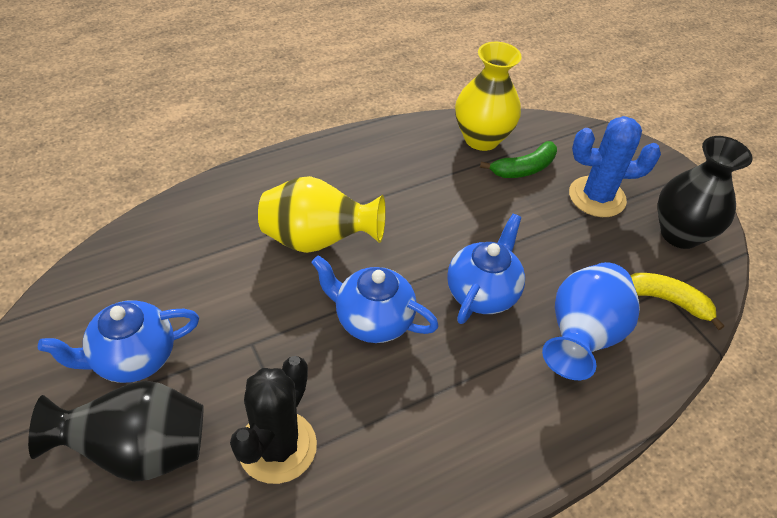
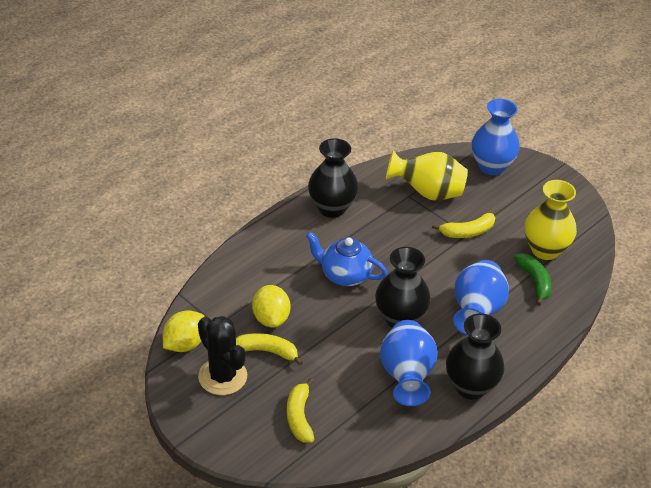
black vase: 2 -> 3
blue cactus: 1 -> 0
blue teapot: 3 -> 1
blue vase: 1 -> 3
yellow banana: 1 -> 3
yellow lemon: 0 -> 2

